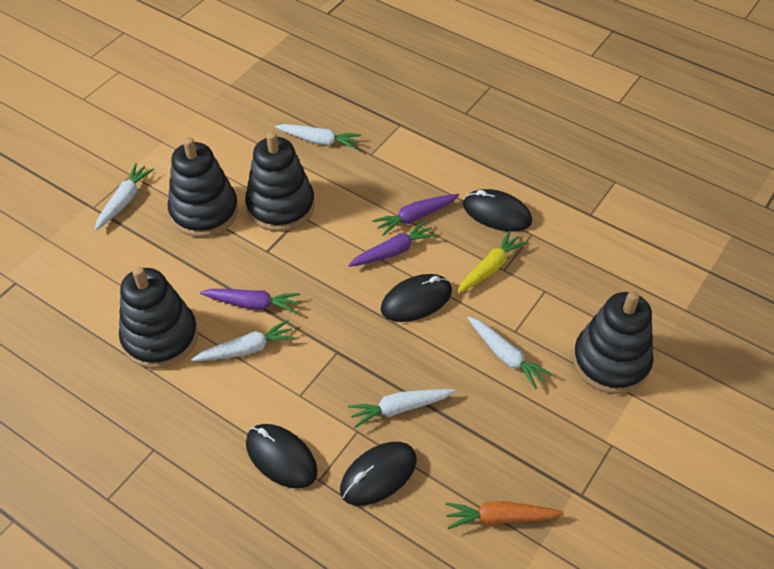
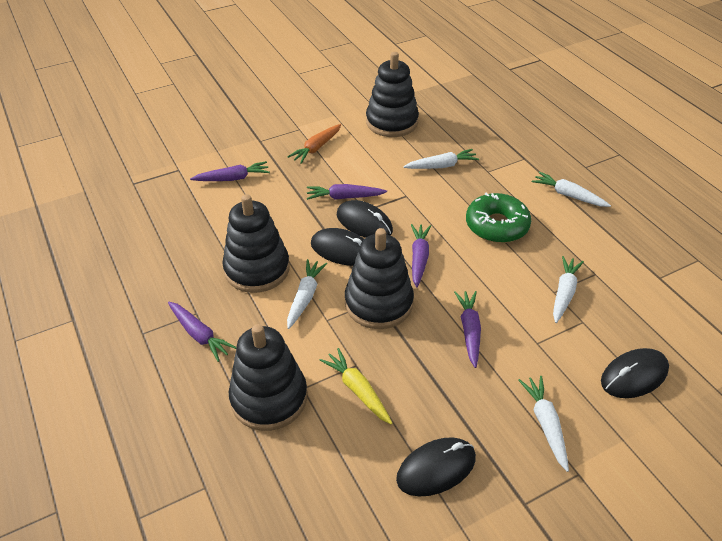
green donut: 0 -> 1
purple carrot: 3 -> 5

